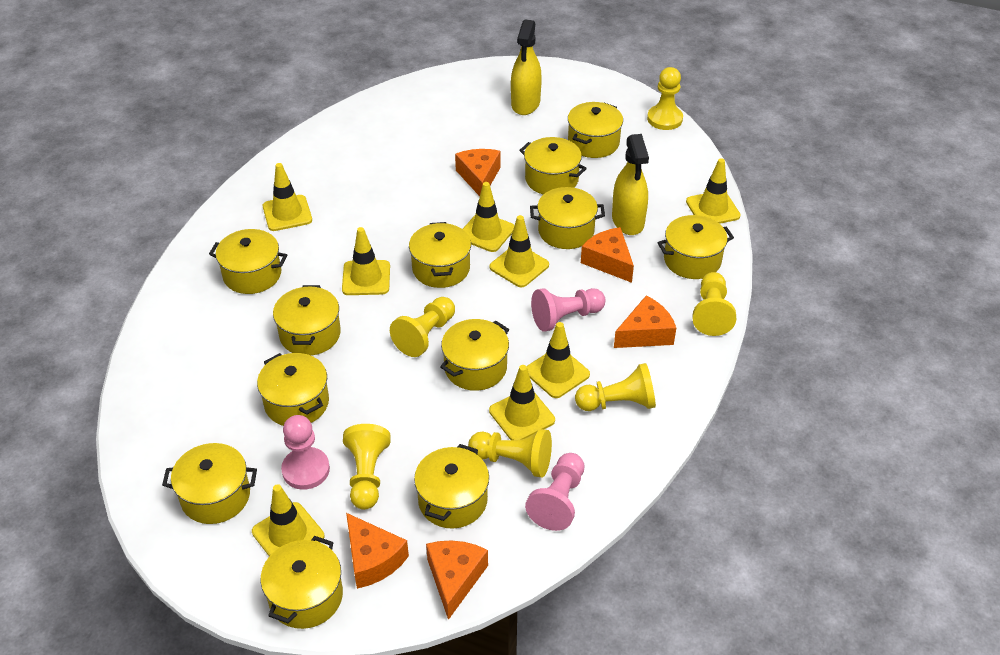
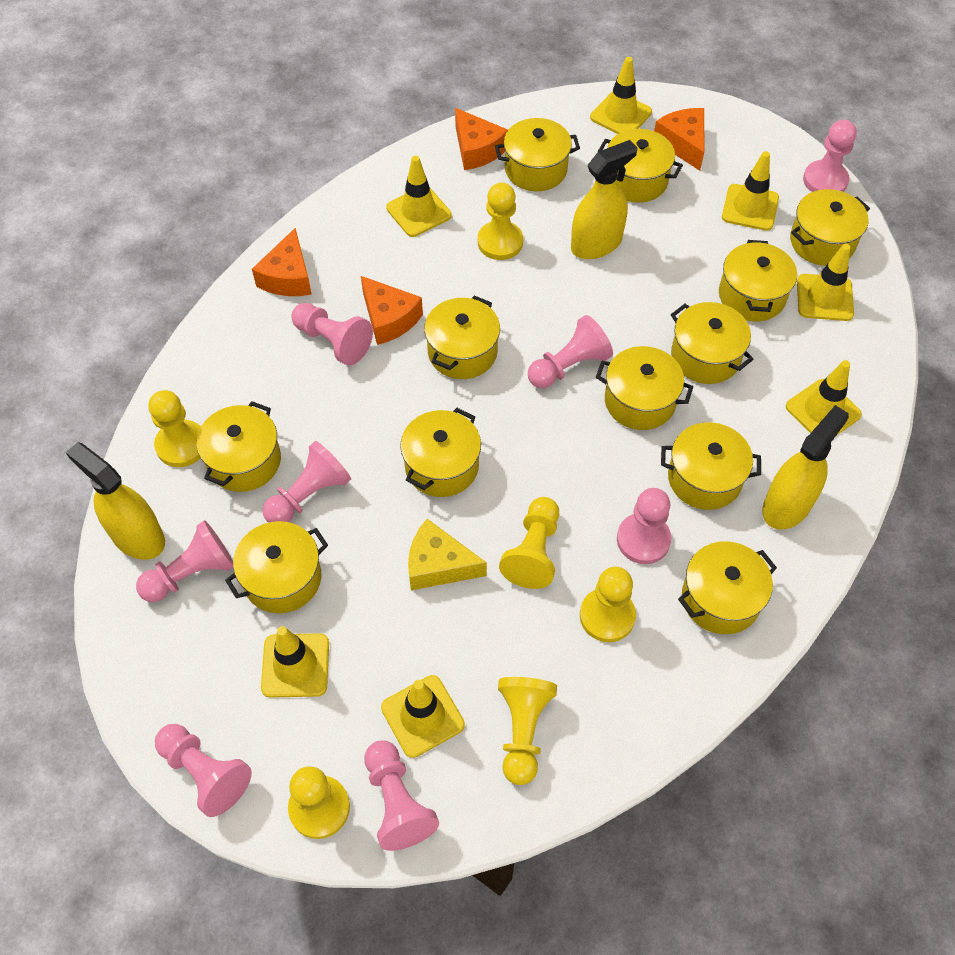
orange cheese: 5 -> 4
pink pawn: 3 -> 8
yellow cheese: 0 -> 1
yellow spray bottle: 2 -> 3
yellow traffic cone: 8 -> 7

